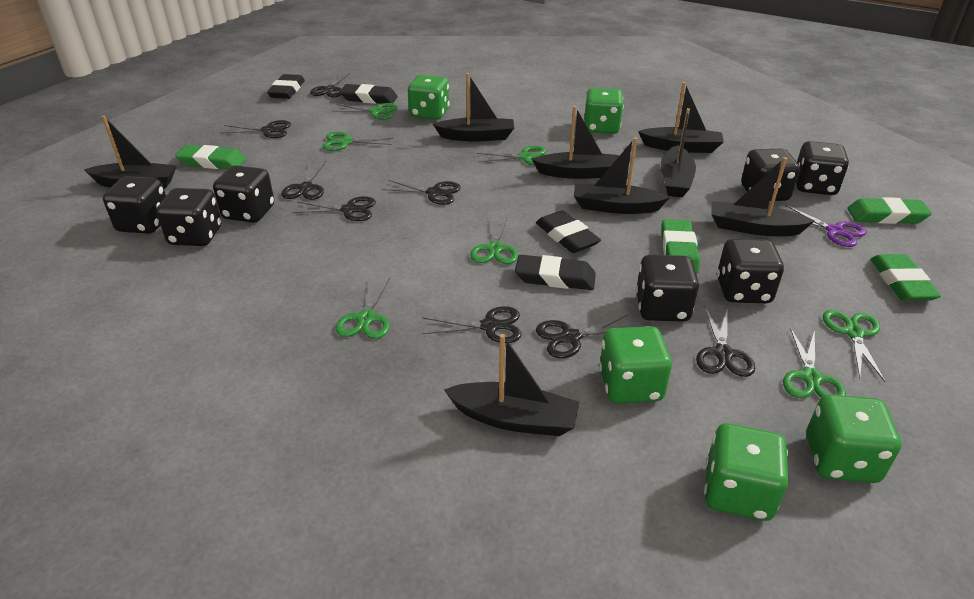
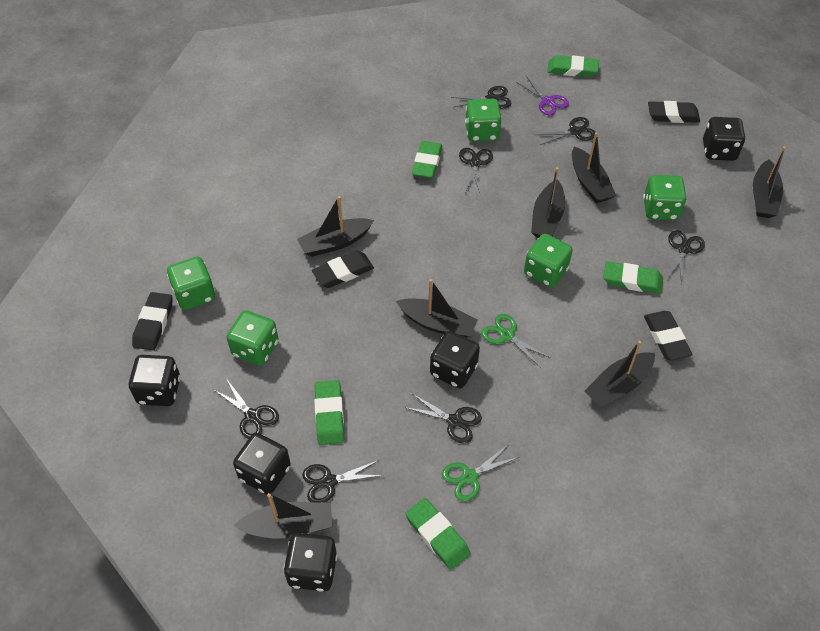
black boat: 8 -> 7
black dice: 7 -> 5
black scissors: 8 -> 7
green eraser: 4 -> 5
green scissors: 7 -> 2

